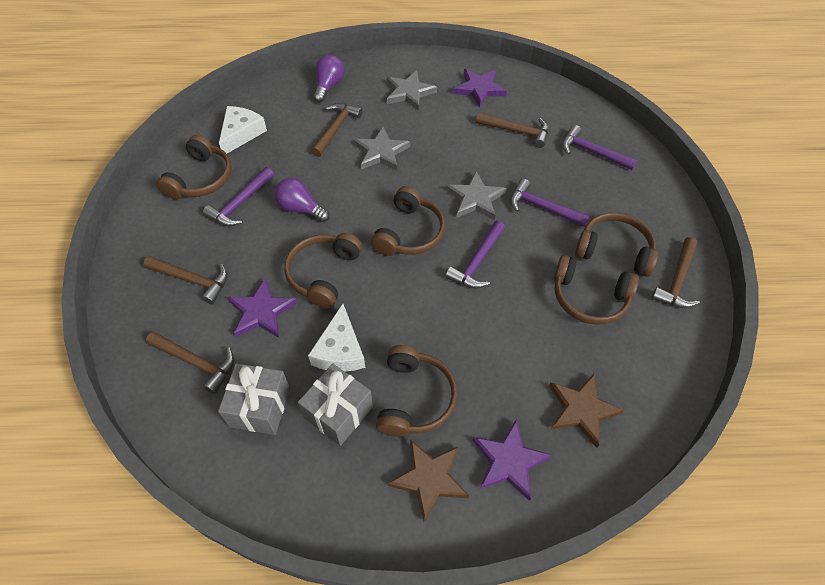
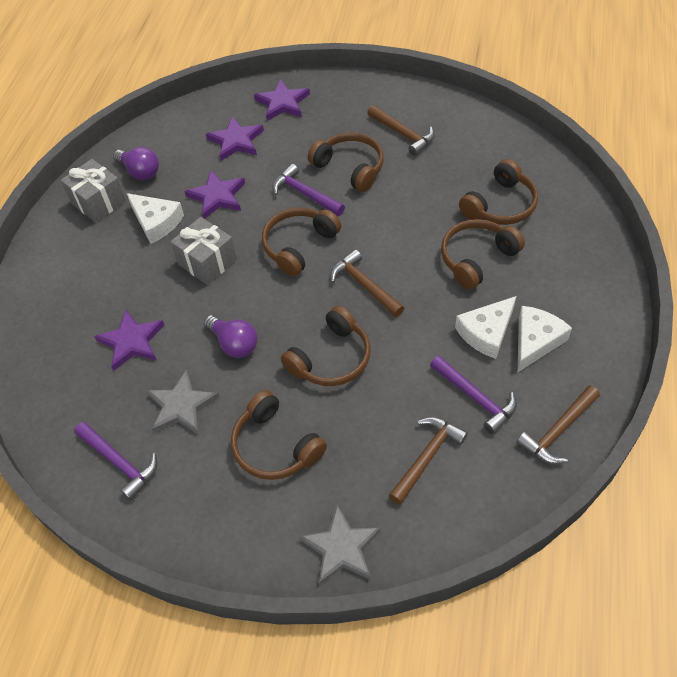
brown hammer: 5 -> 4
brown star: 2 -> 0
grey star: 3 -> 2
purple hammer: 4 -> 3
purple star: 3 -> 4
white cheese: 2 -> 3

